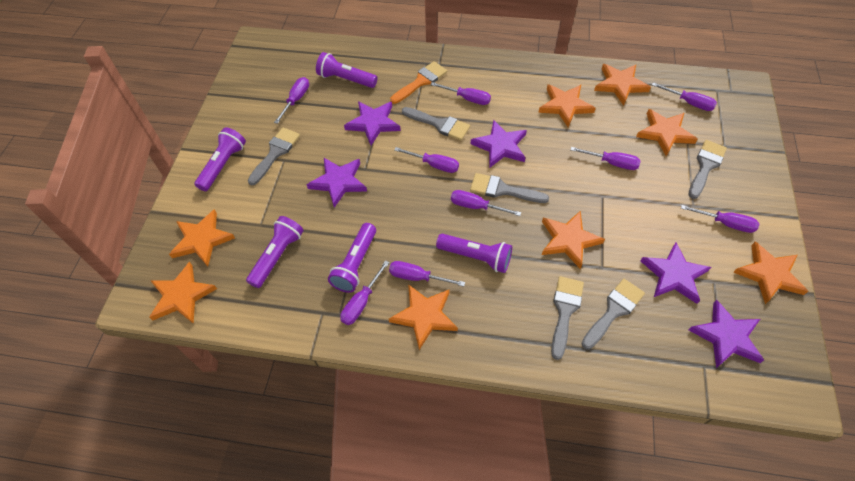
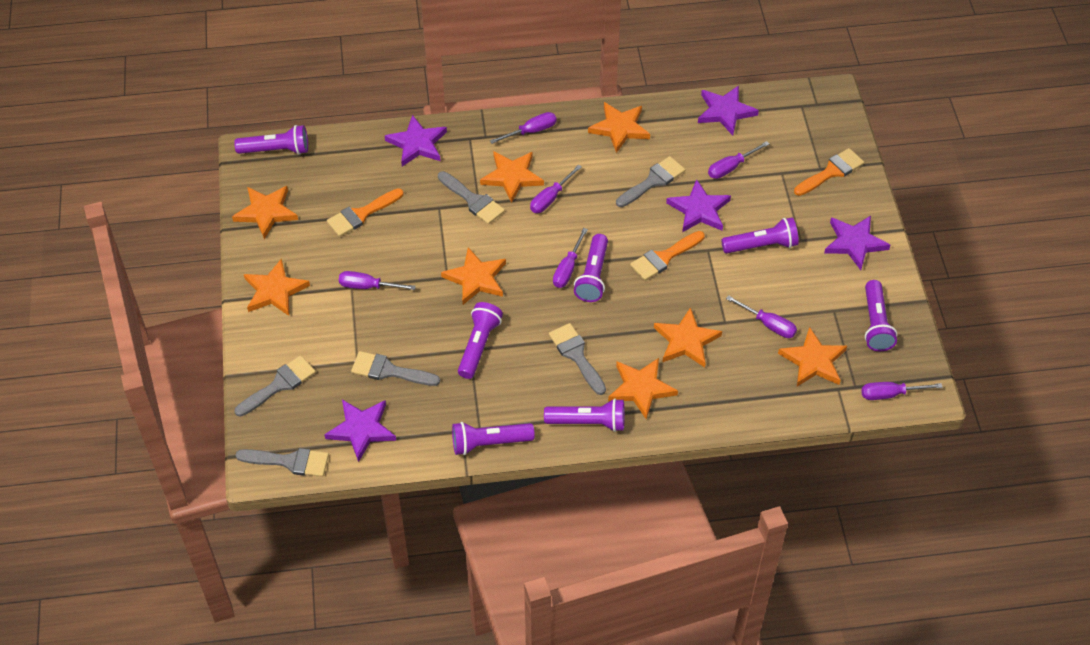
orange brush: 1 -> 3
purple flashlight: 5 -> 7
purple screwdriver: 9 -> 7

